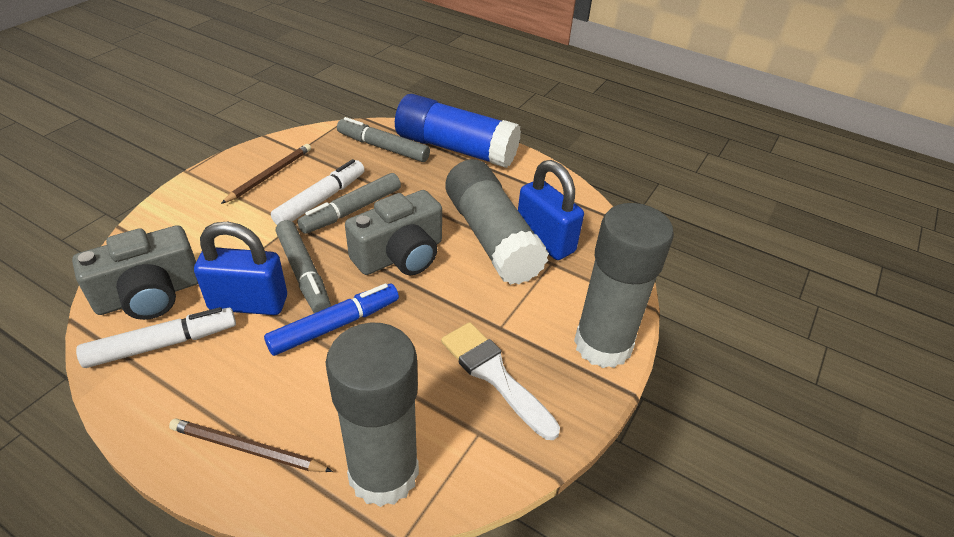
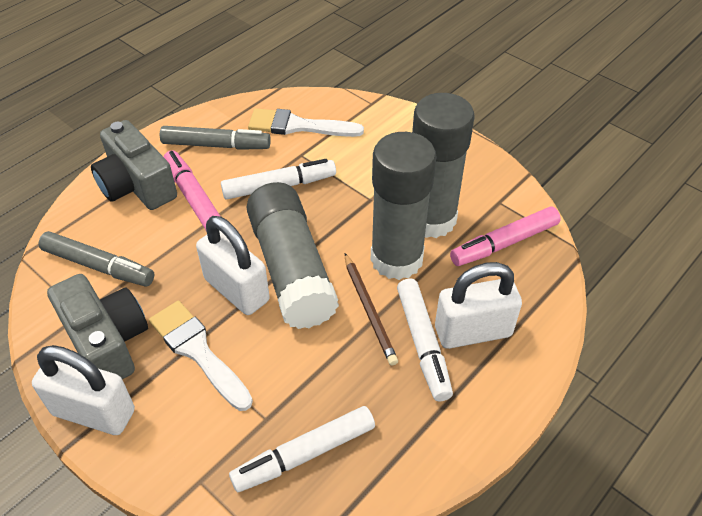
blue glue stick: 1 -> 0
blue marker: 1 -> 0
blue padlock: 2 -> 0
brown pencil: 2 -> 1
grey marker: 3 -> 2
pink marker: 0 -> 2
white brush: 1 -> 2
white marker: 2 -> 3
white padlock: 0 -> 3

